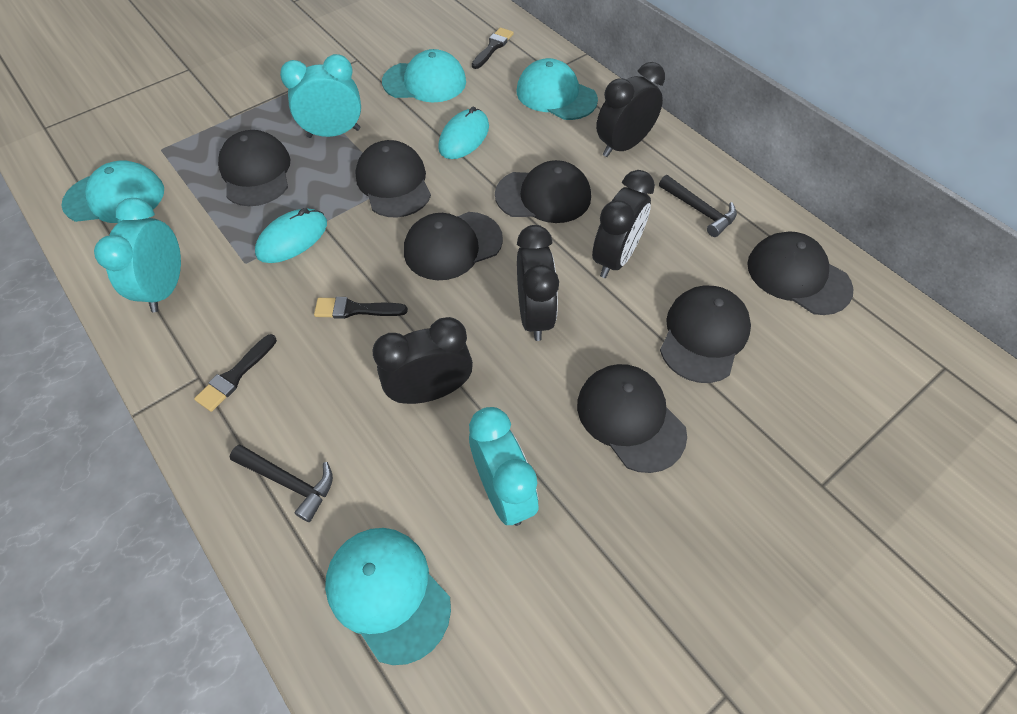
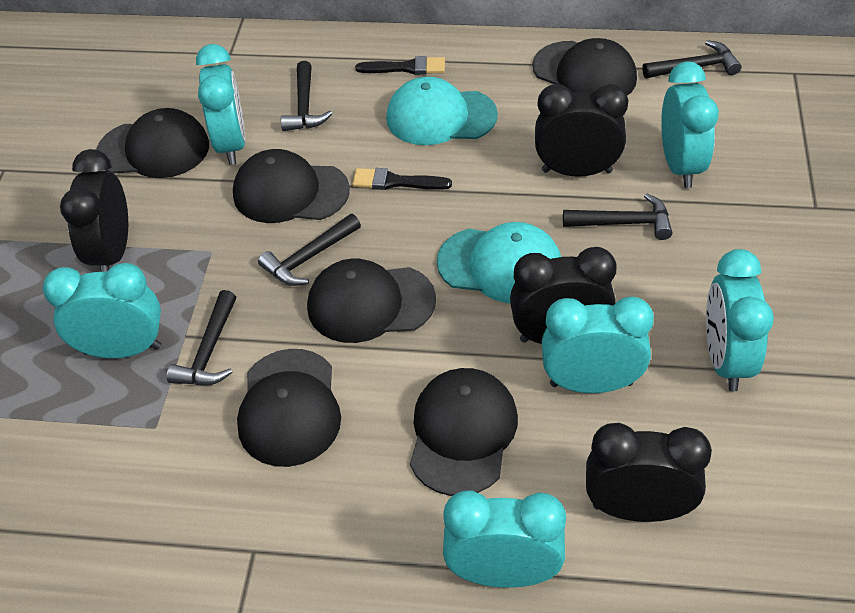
black brush: 3 -> 2
black cap: 7 -> 6
black hammer: 2 -> 5
turquoise cap: 4 -> 2
turquoise clock: 3 -> 6
turquoise mouse: 2 -> 0

